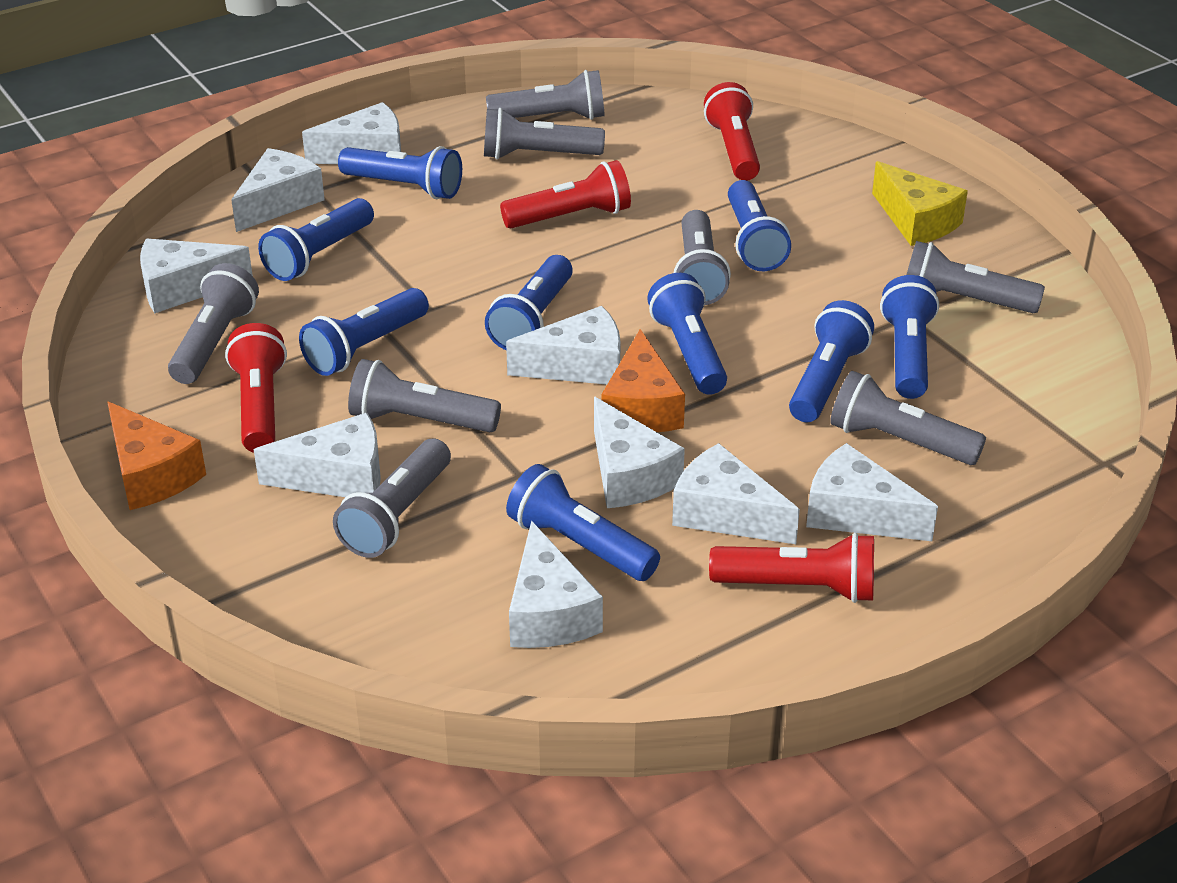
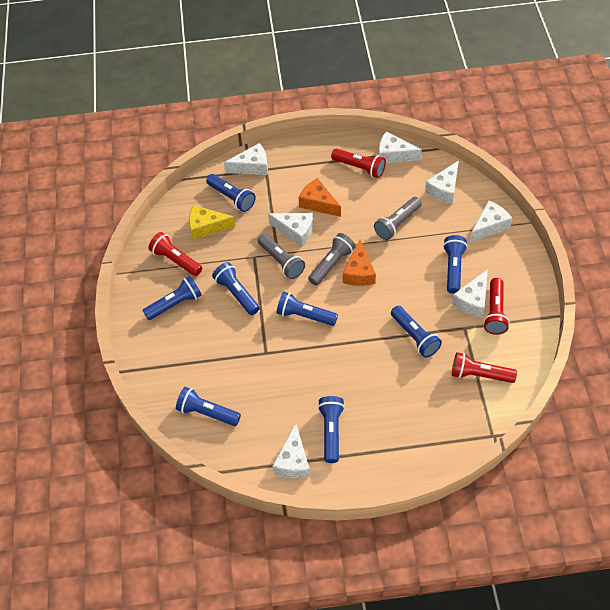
blue flashlight: 9 -> 8
grey flashlight: 8 -> 3
white cheese: 9 -> 7

